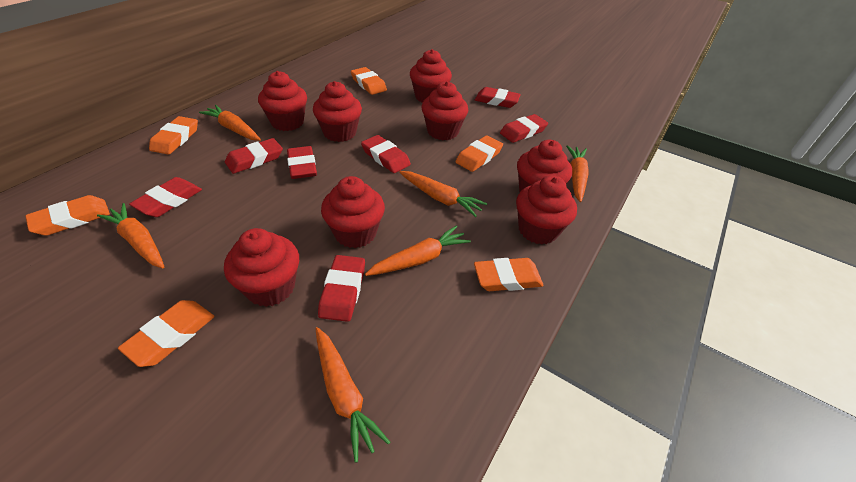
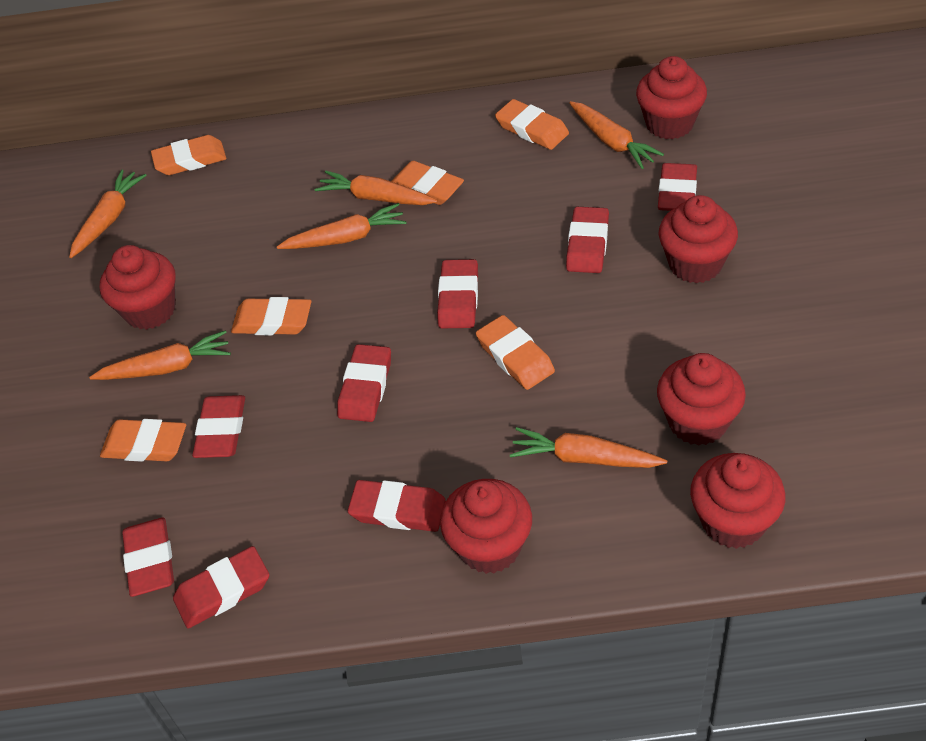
red cupcake: 8 -> 6
red eraser: 7 -> 8

